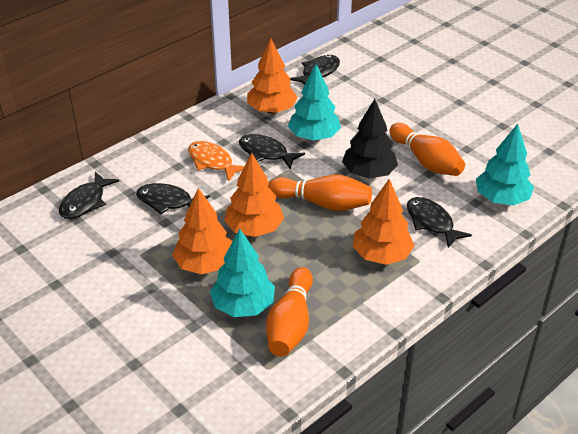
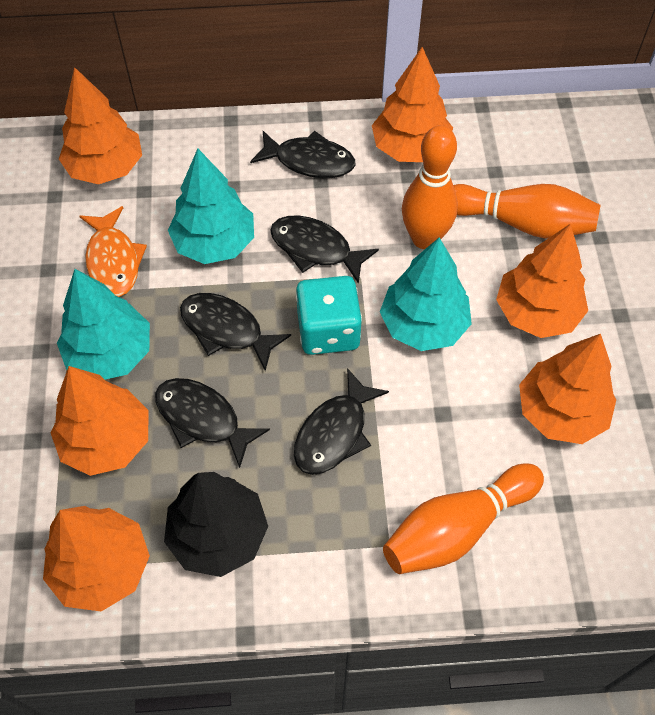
orange tree: 4 -> 6
turquoise dice: 0 -> 1

